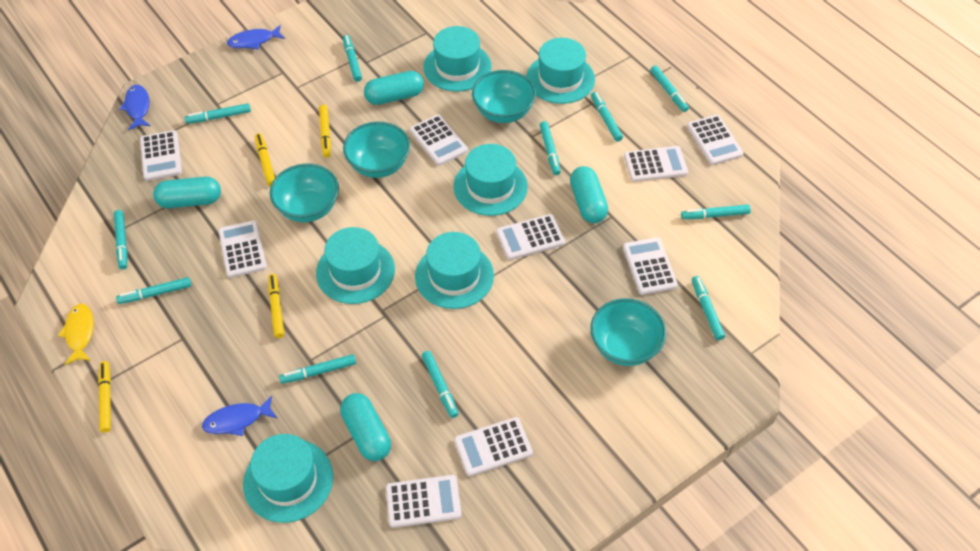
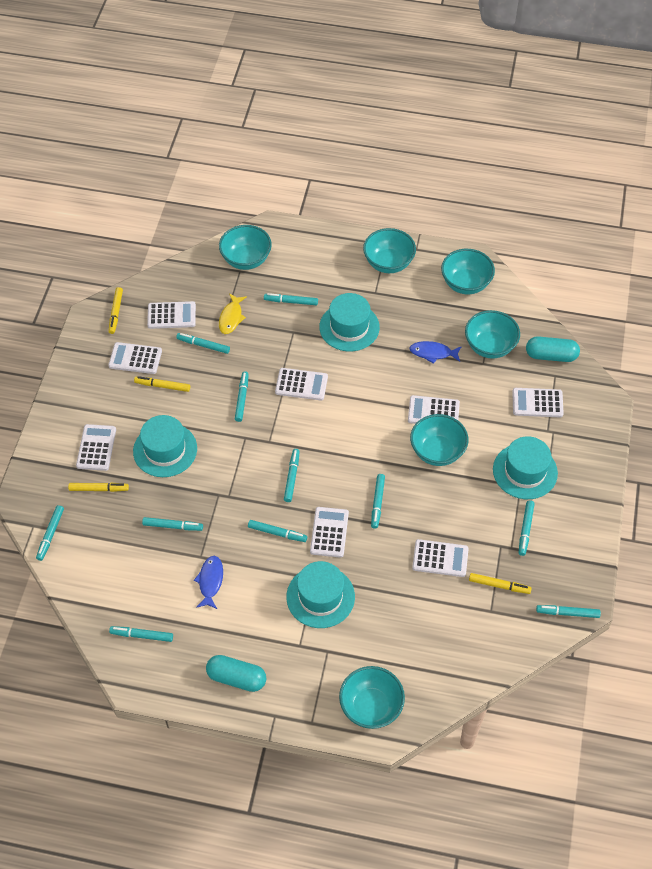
blue fish: 3 -> 2
turquoise bowl: 4 -> 6
turquoise capsule: 4 -> 2
turquoise hat: 6 -> 4
white calculator: 9 -> 8

